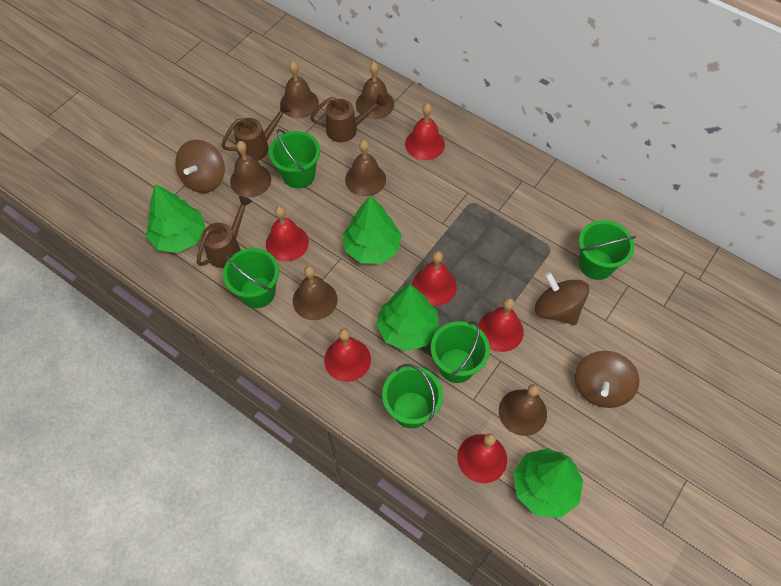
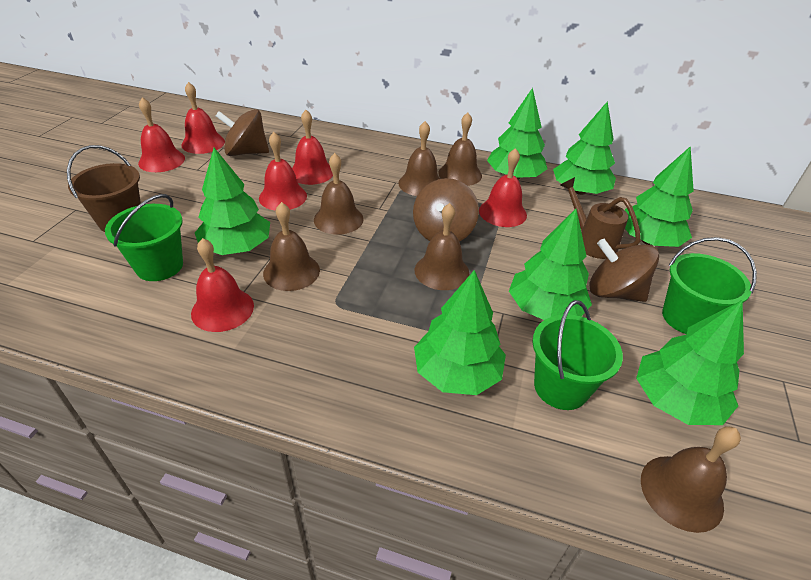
brown bucket: 0 -> 1
brown watering can: 3 -> 1
green bucket: 5 -> 3
green tree: 4 -> 7

